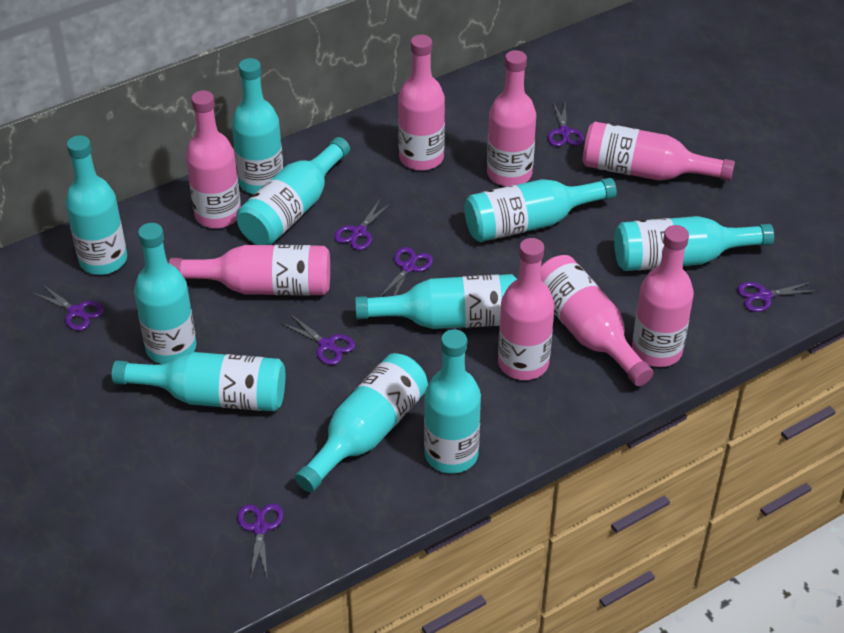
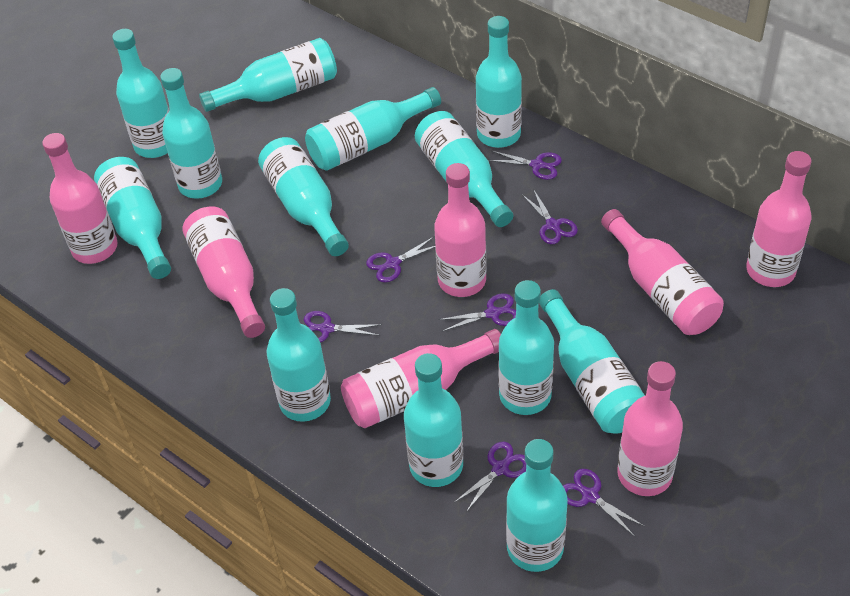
pink bottle: 8 -> 7
turquoise bottle: 10 -> 13

